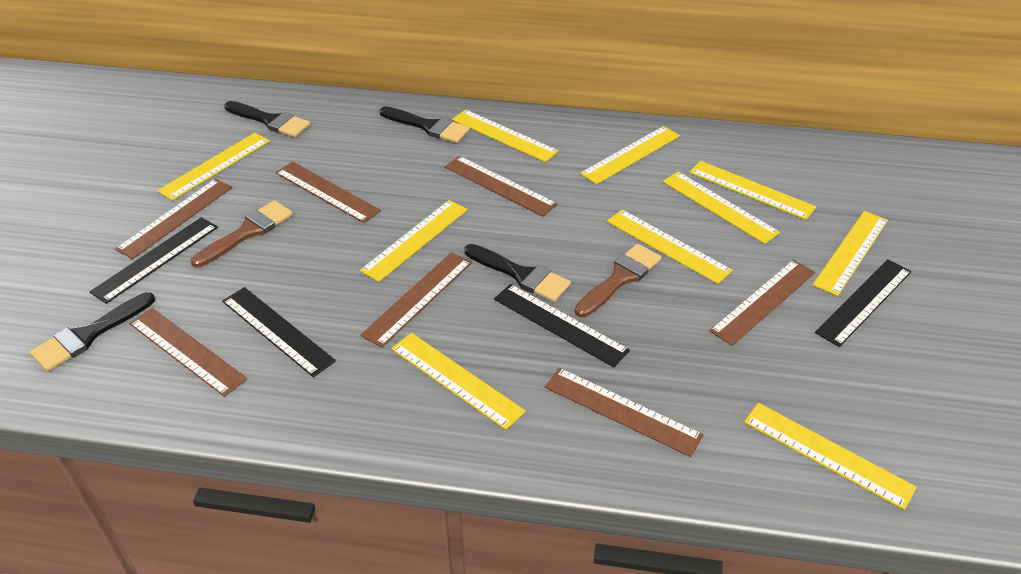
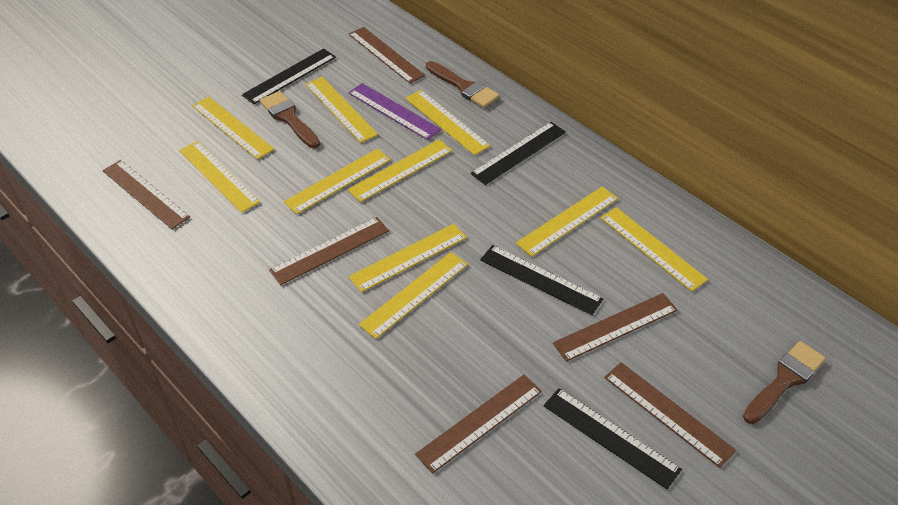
black brush: 4 -> 0
brown brush: 2 -> 3
brown ruler: 7 -> 6
purple ruler: 0 -> 1

